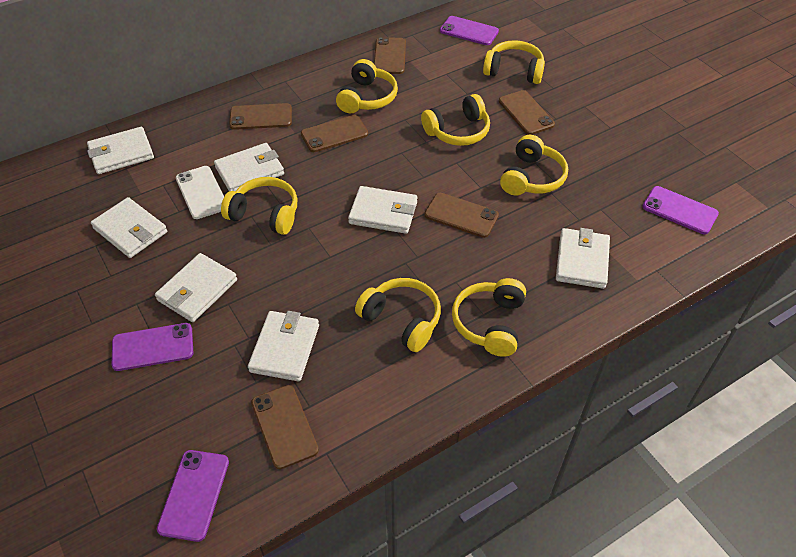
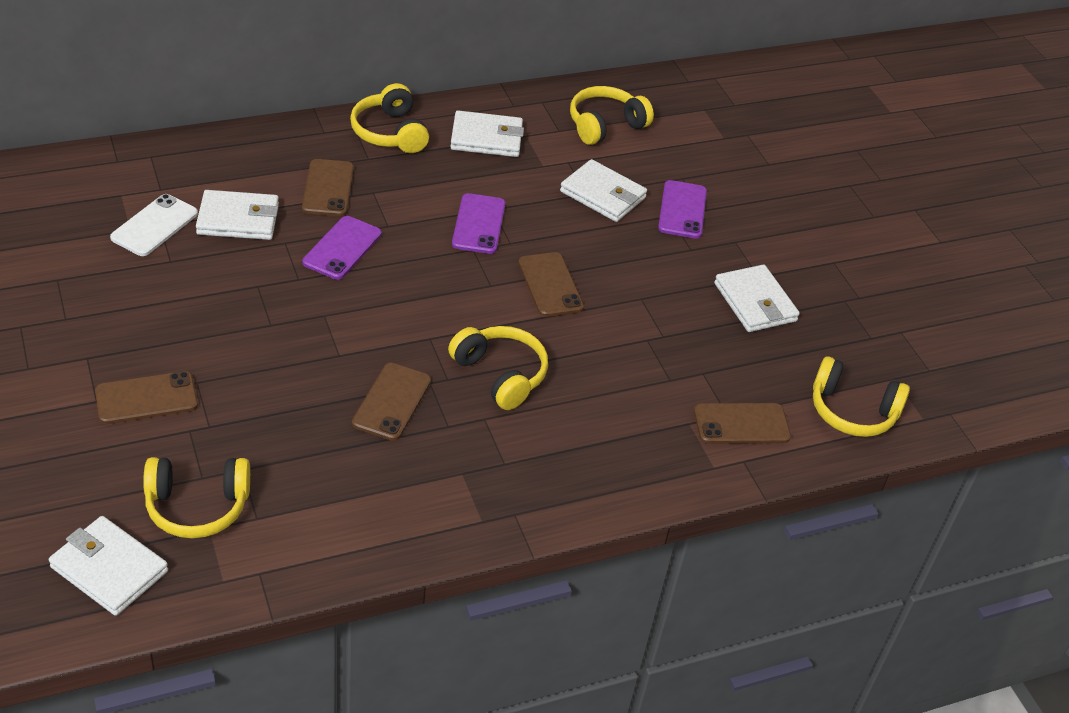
brown phone: 6 -> 5
purple phone: 4 -> 3
white wallet: 7 -> 5
yellow headphones: 7 -> 5

